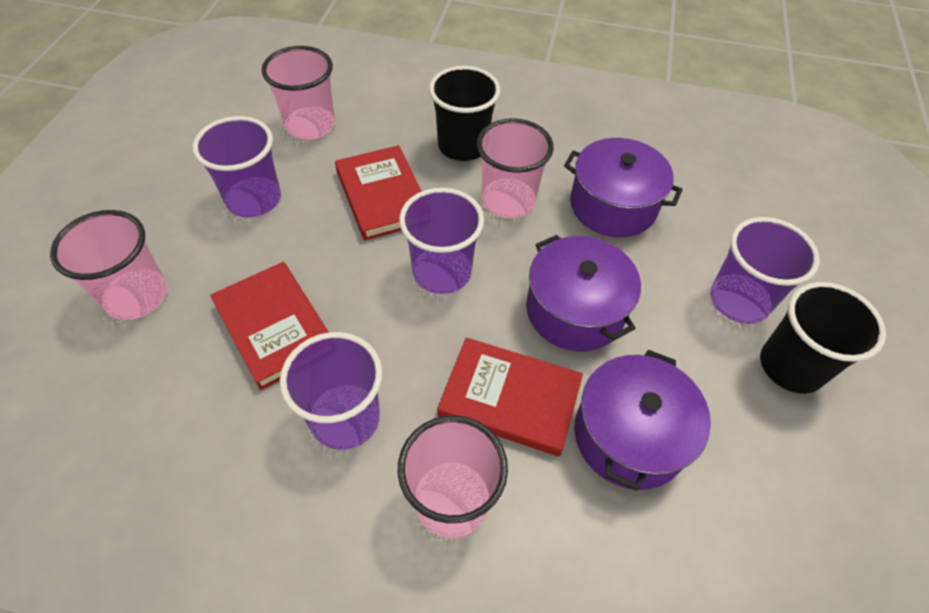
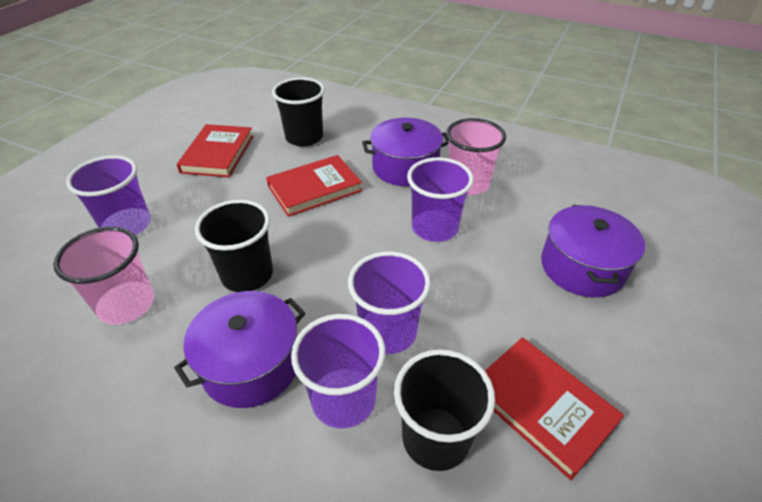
black cup: 2 -> 3
pink cup: 4 -> 2

